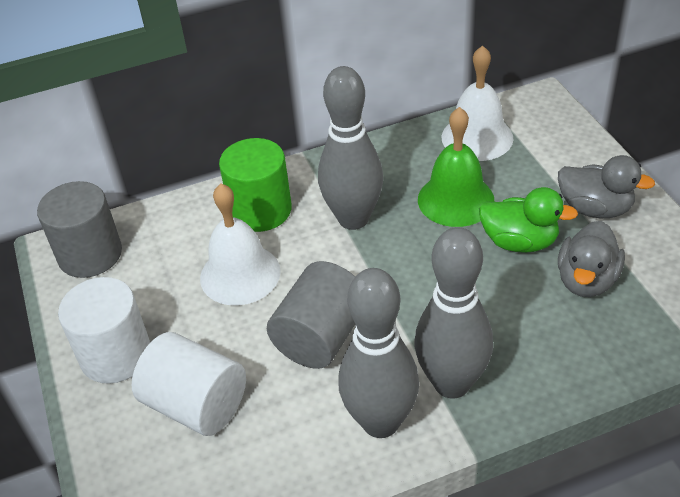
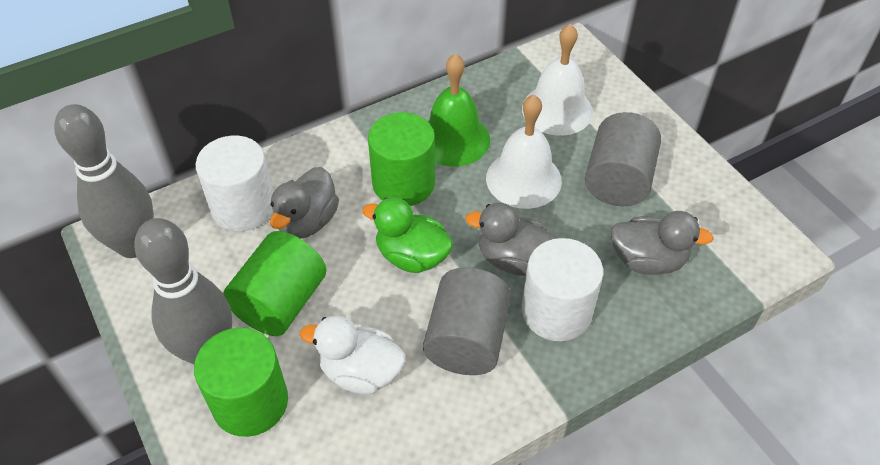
green cylinder: 1 -> 3
grey bowling pin: 3 -> 2
grey duck: 2 -> 3
white duck: 0 -> 1

